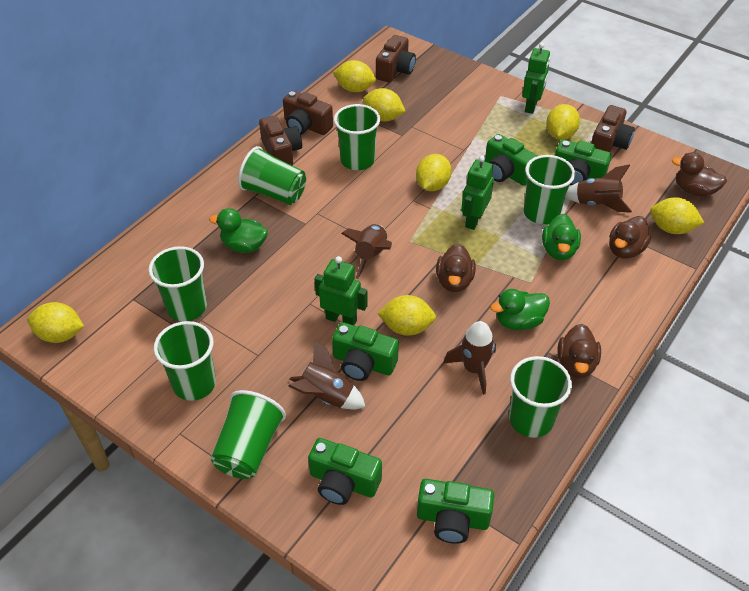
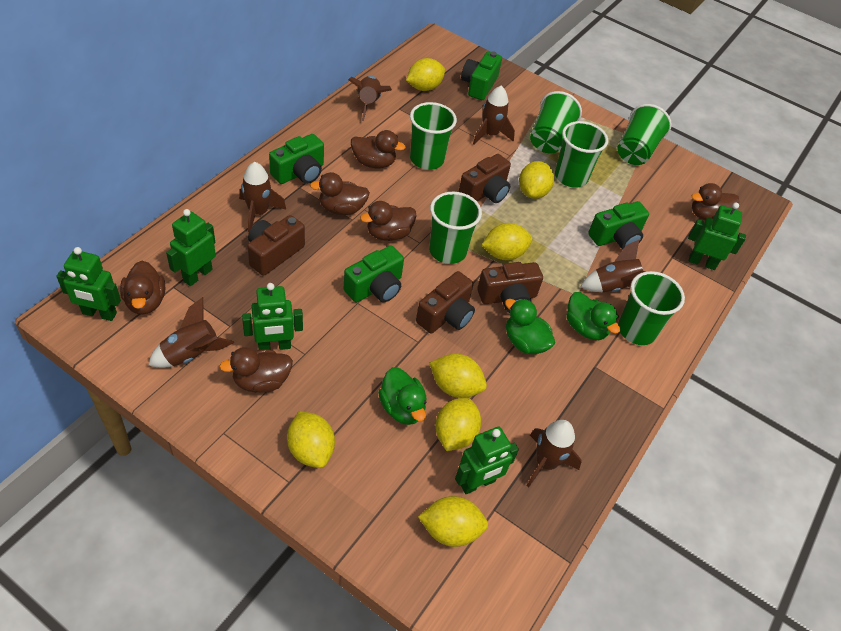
brown duck: 4 -> 6
brown rocket: 4 -> 6
green camera: 5 -> 4
green cup: 7 -> 6
green robot: 3 -> 5

